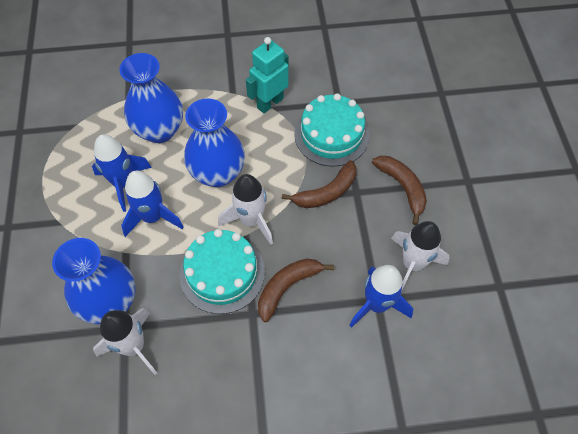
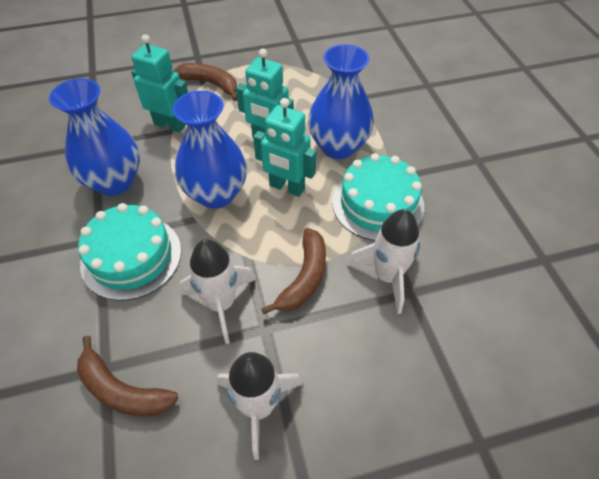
blue rocket: 3 -> 0
turquoise robot: 1 -> 3

